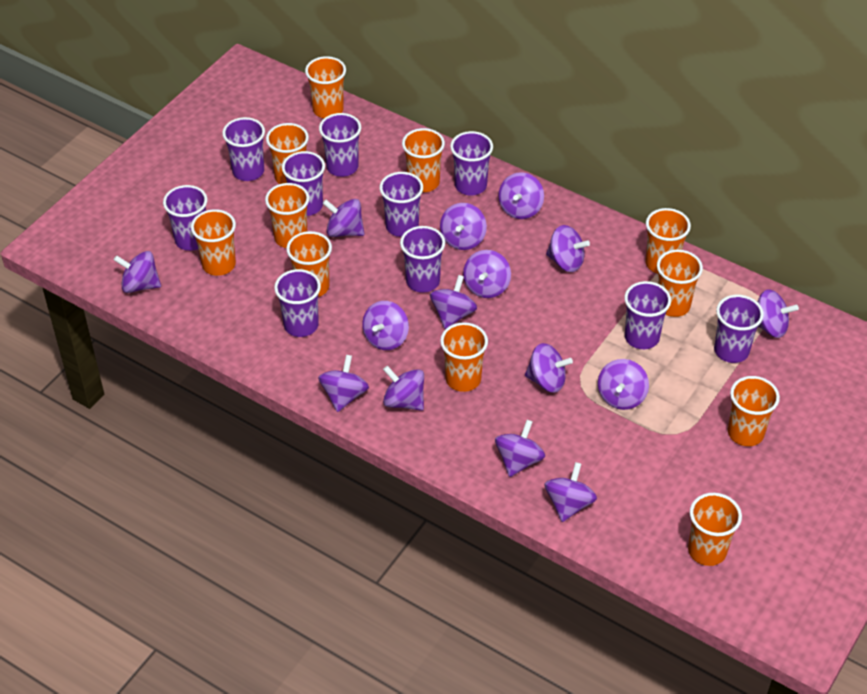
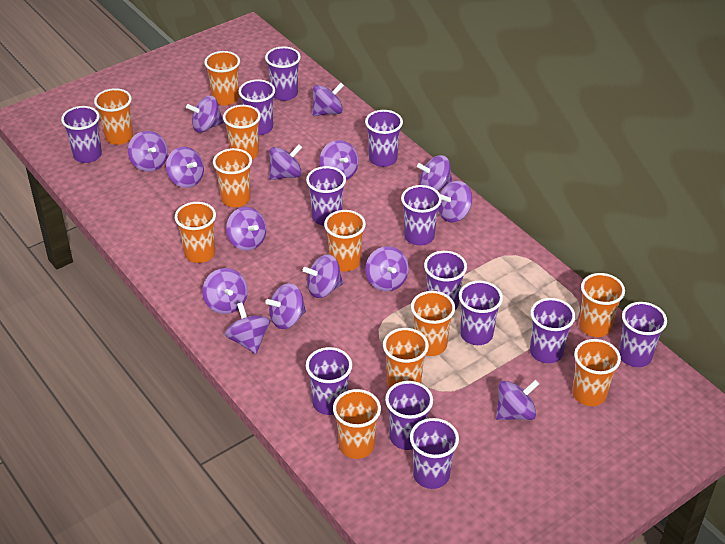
purple cup: 10 -> 13

